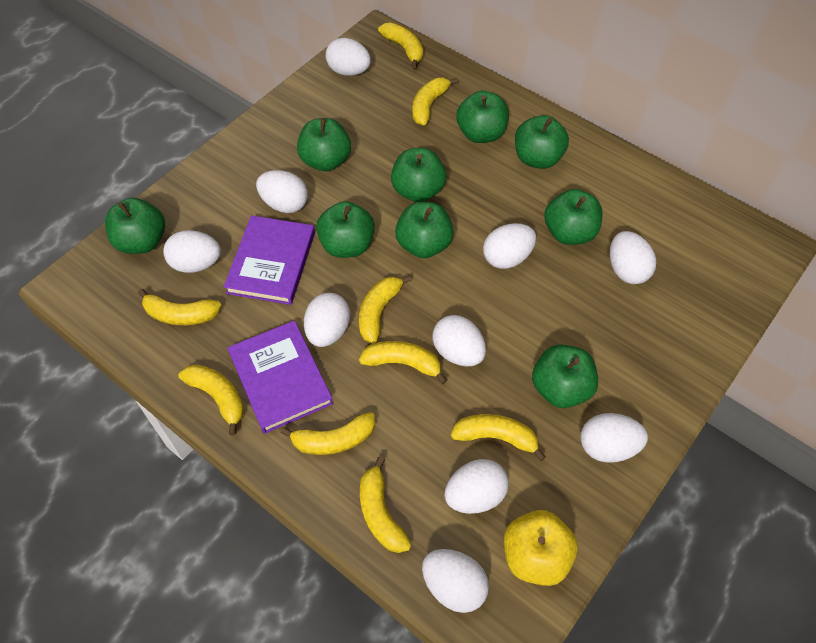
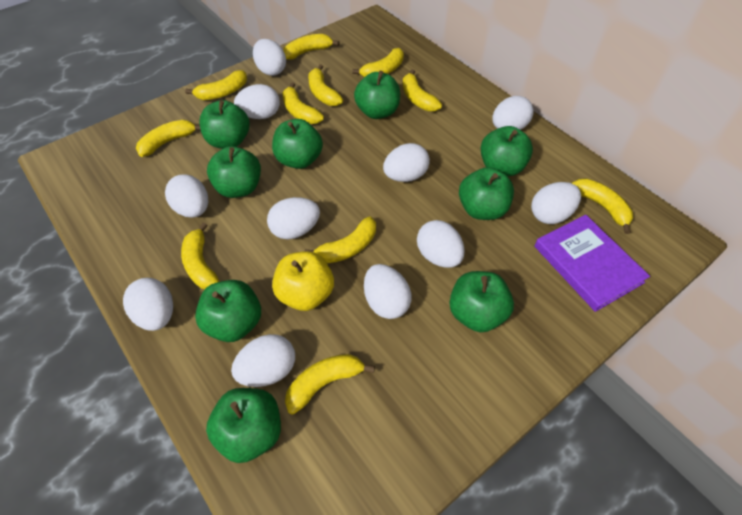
purple book: 2 -> 1
white egg: 10 -> 11
yellow banana: 9 -> 11

